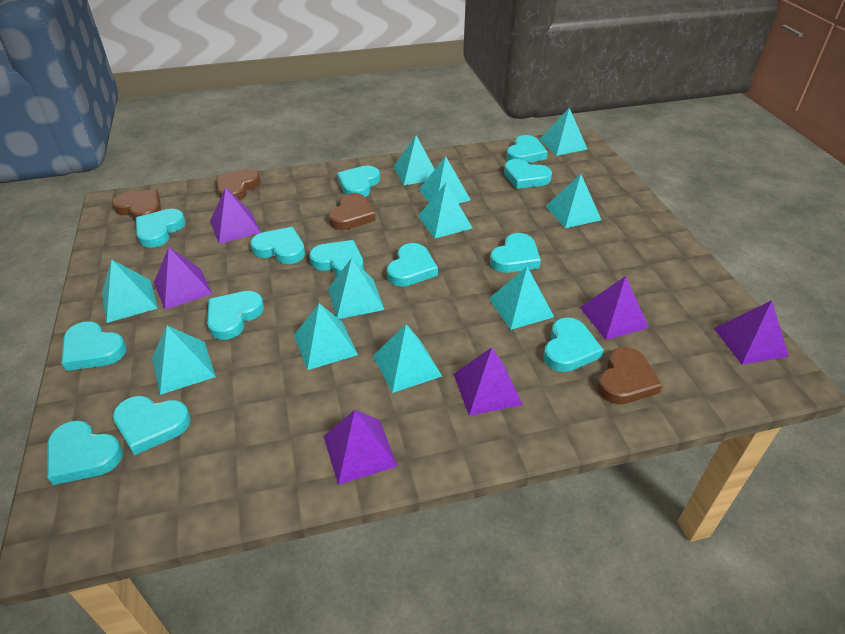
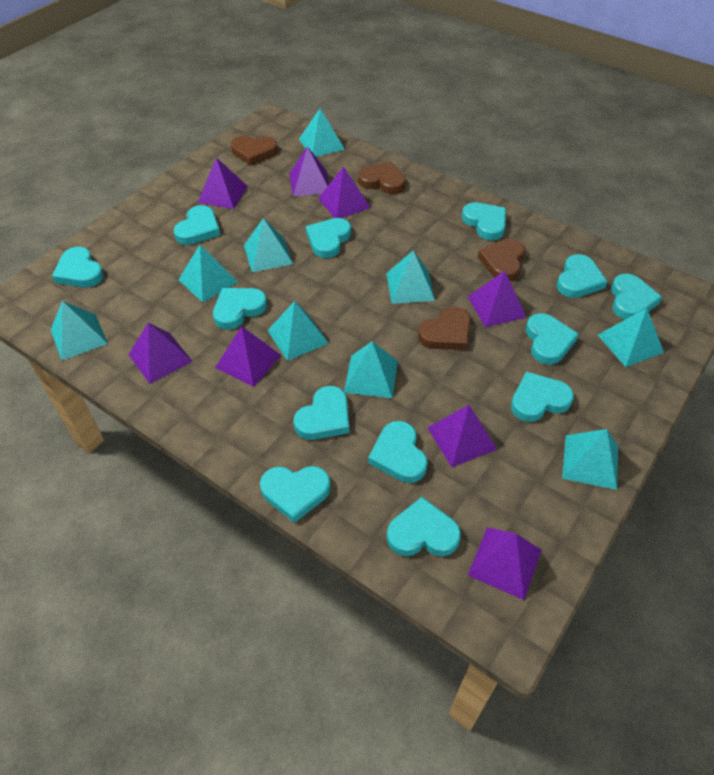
purple pyramid: 6 -> 8
turquoise pyramid: 11 -> 9

